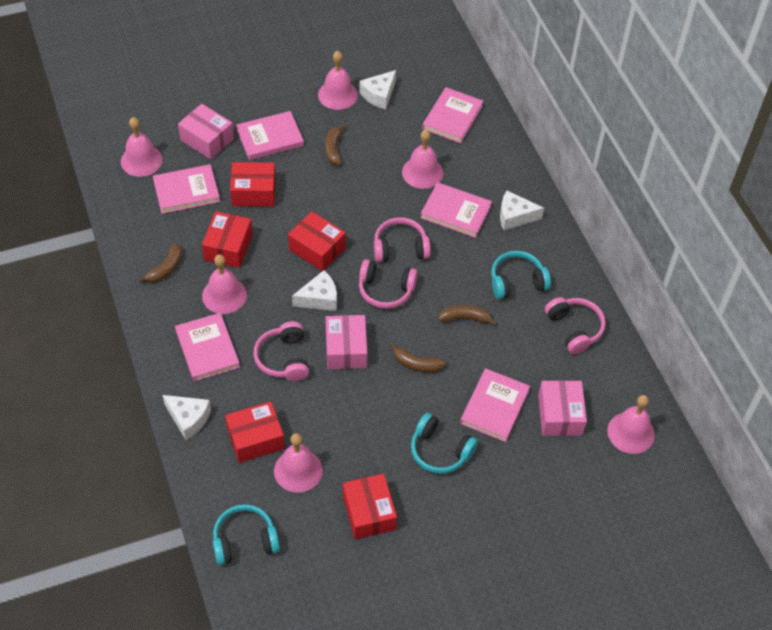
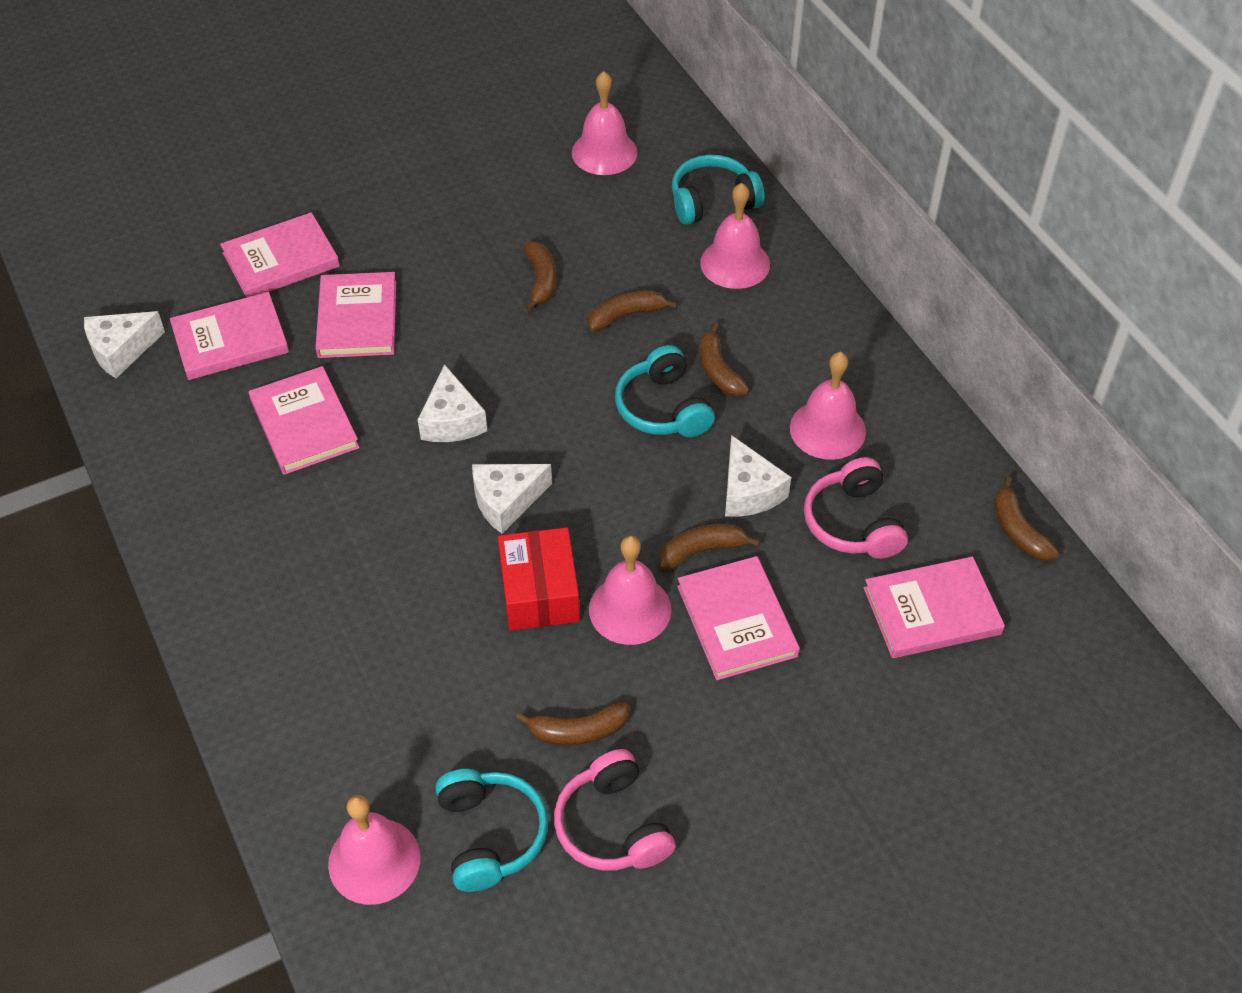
brown banana: 4 -> 6
pink bell: 6 -> 5
pink box: 3 -> 0
pink headphones: 4 -> 2
red box: 5 -> 1

